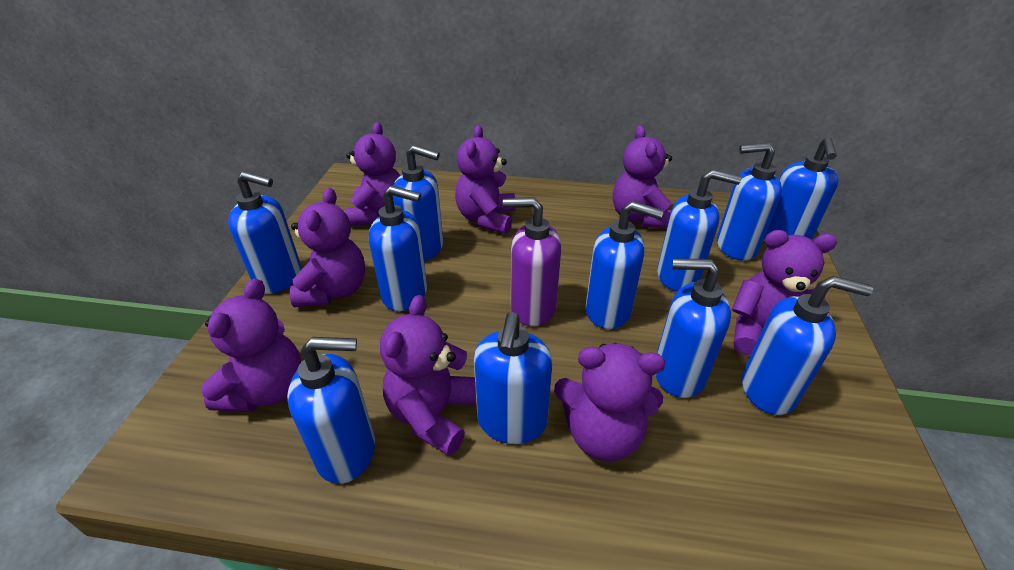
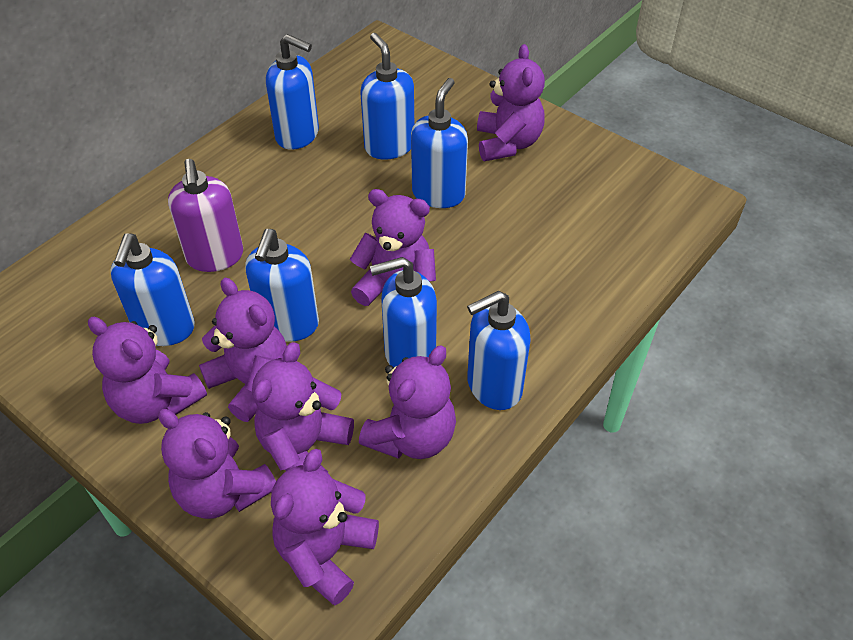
blue soap dispenser: 11 -> 7

